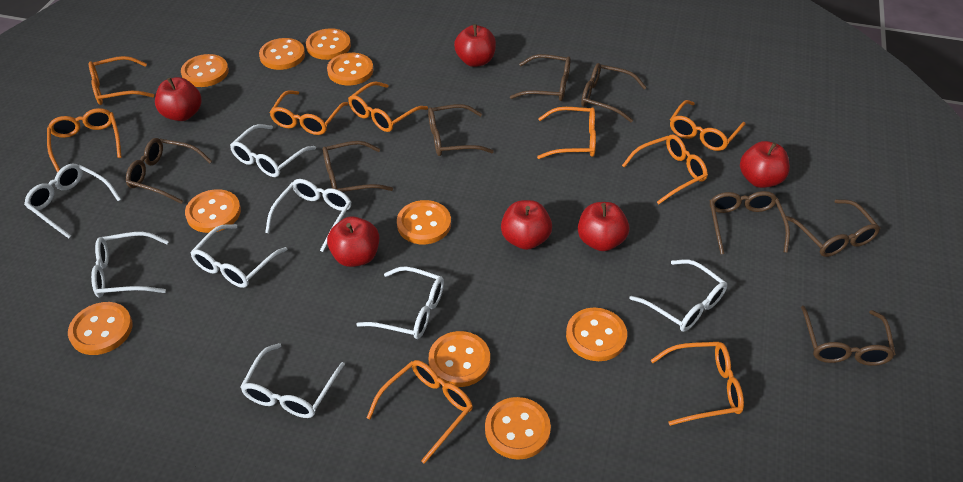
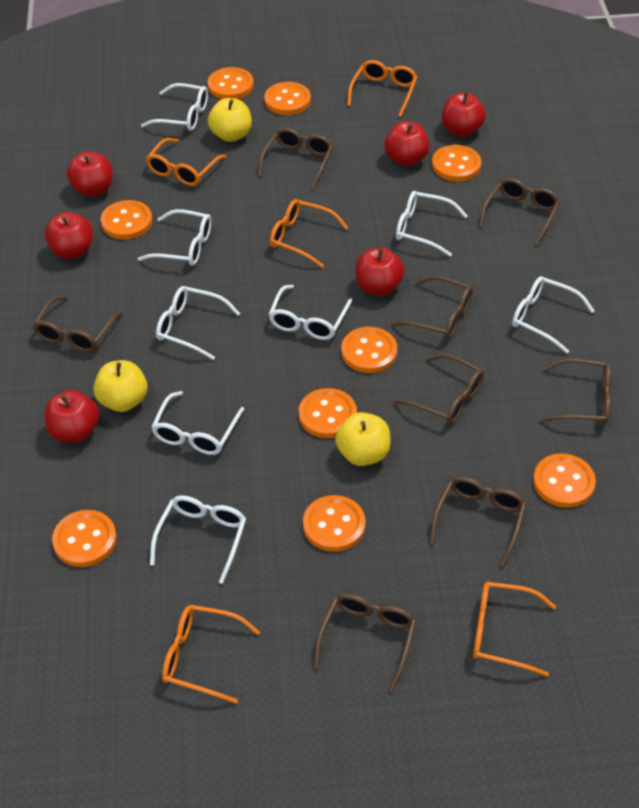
orange button: 10 -> 9
orange glasses: 9 -> 5
yellow apple: 0 -> 3

